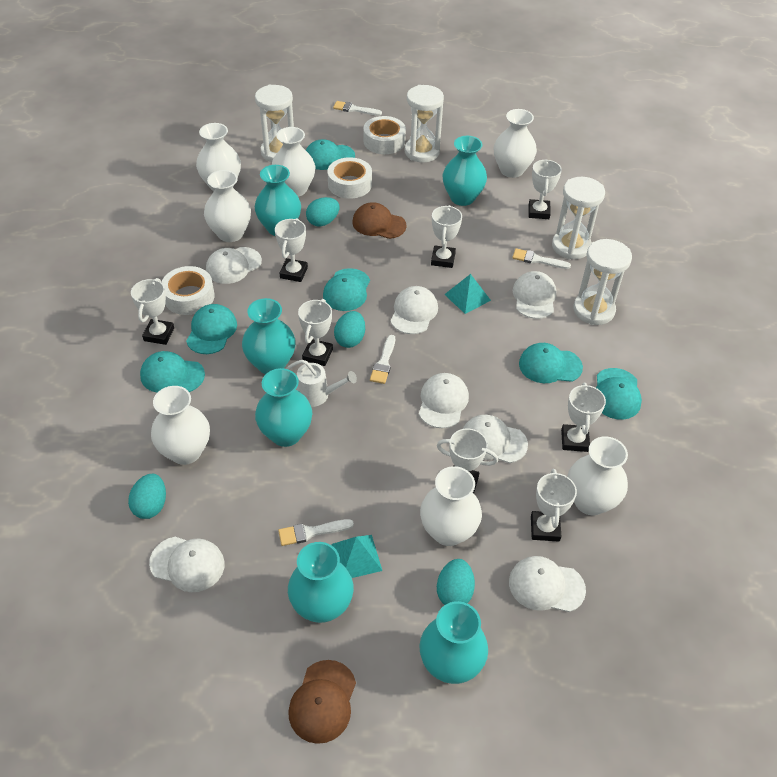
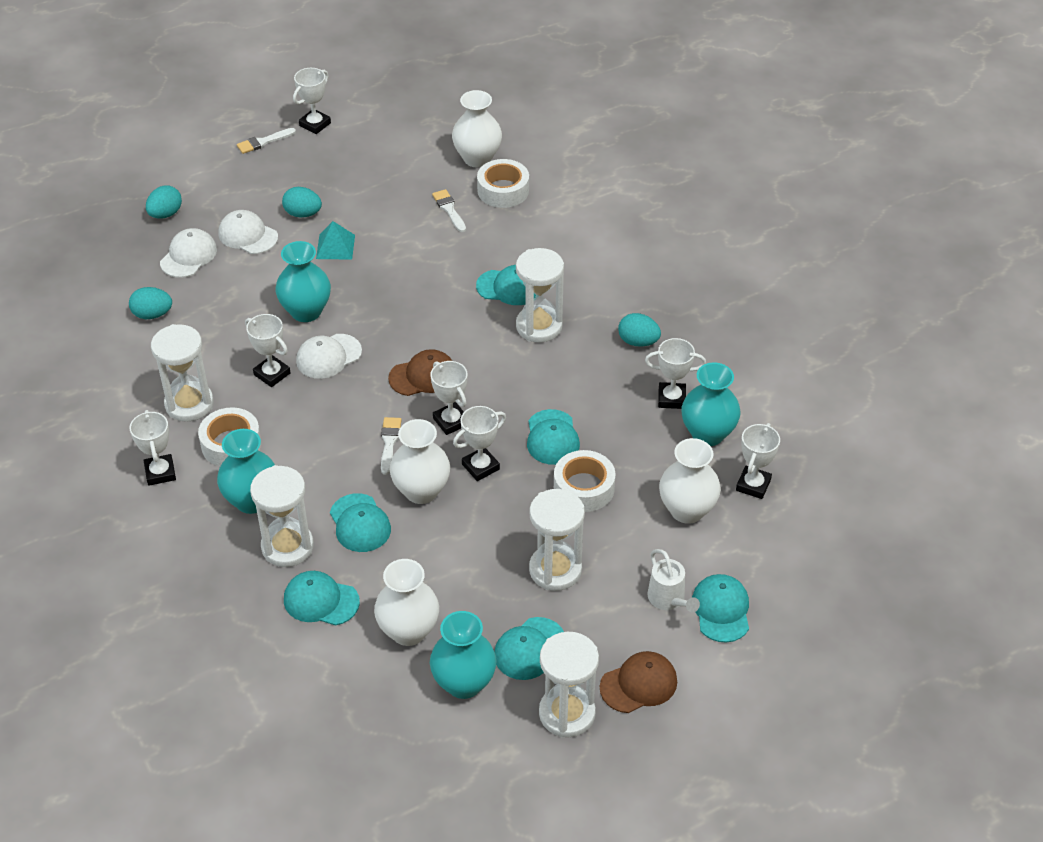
turquoise pyramid: 2 -> 1
turquoise vase: 6 -> 4
white brush: 4 -> 3
white cap: 7 -> 3
white hourglass: 4 -> 5
white trophy: 8 -> 7
white vase: 7 -> 4

